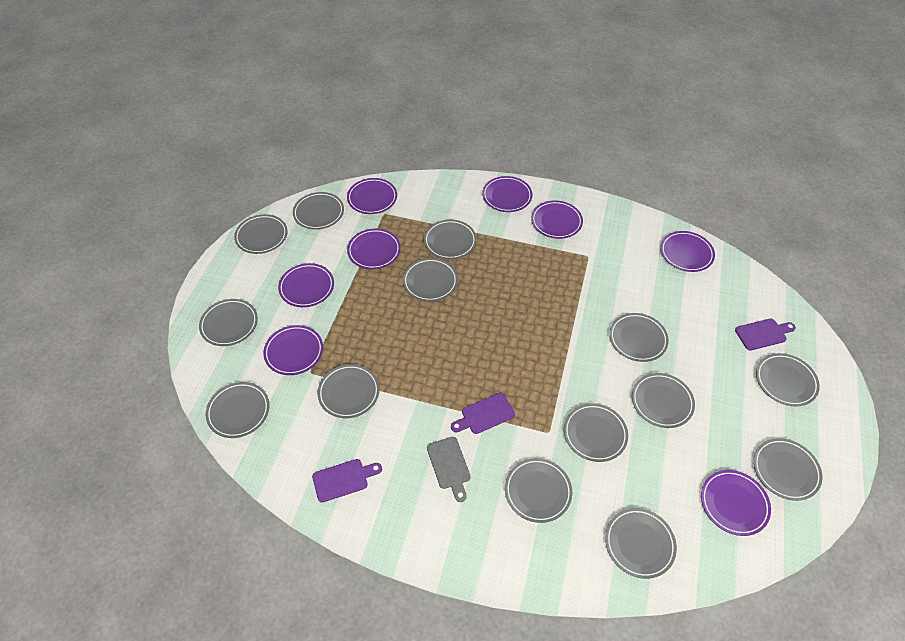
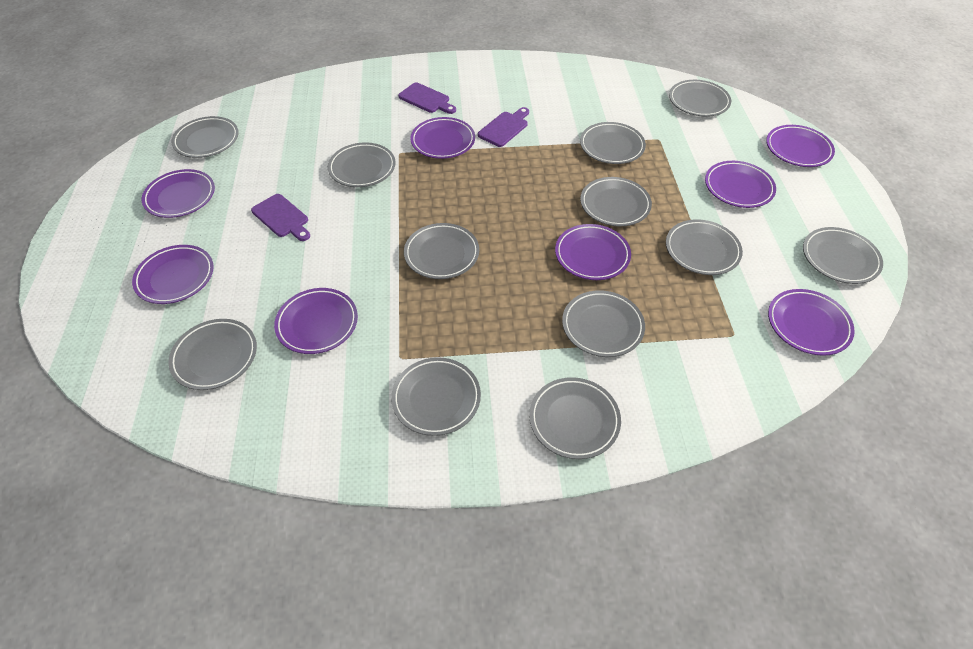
grey cutting board: 1 -> 0
grey plate: 14 -> 12

